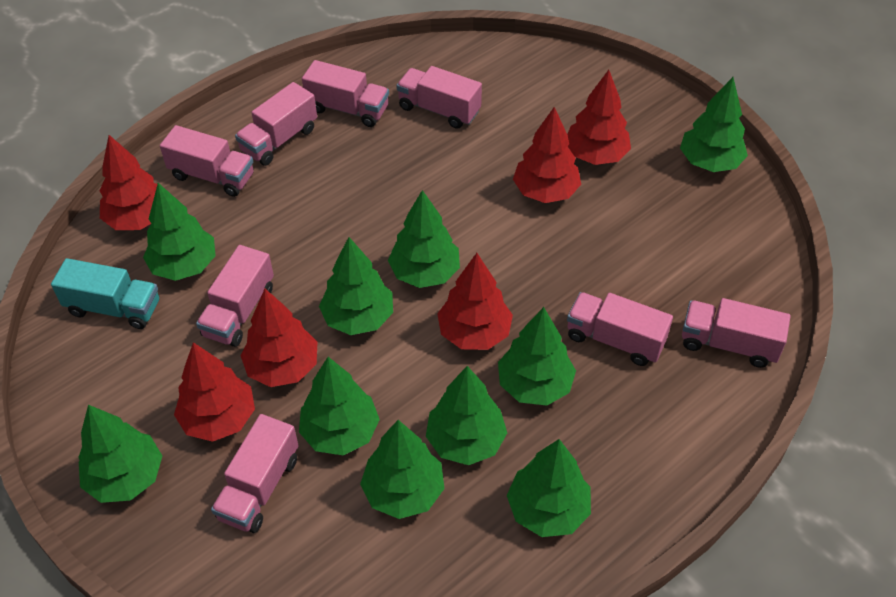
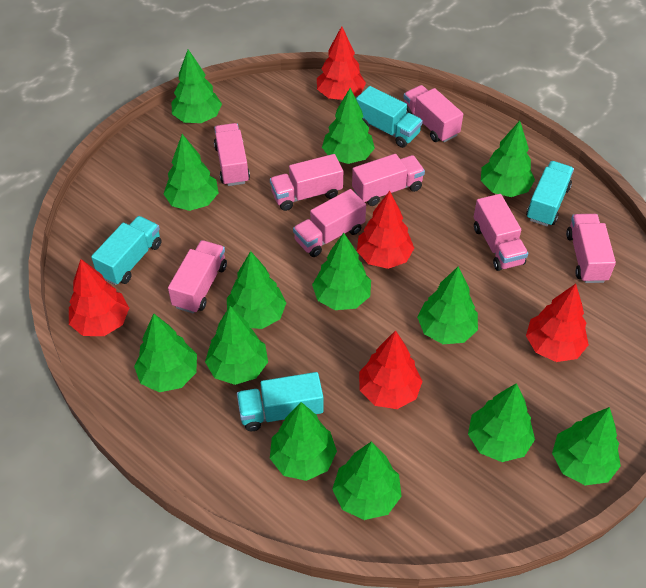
green tree: 10 -> 13
red tree: 6 -> 5
turquoise truck: 1 -> 4

